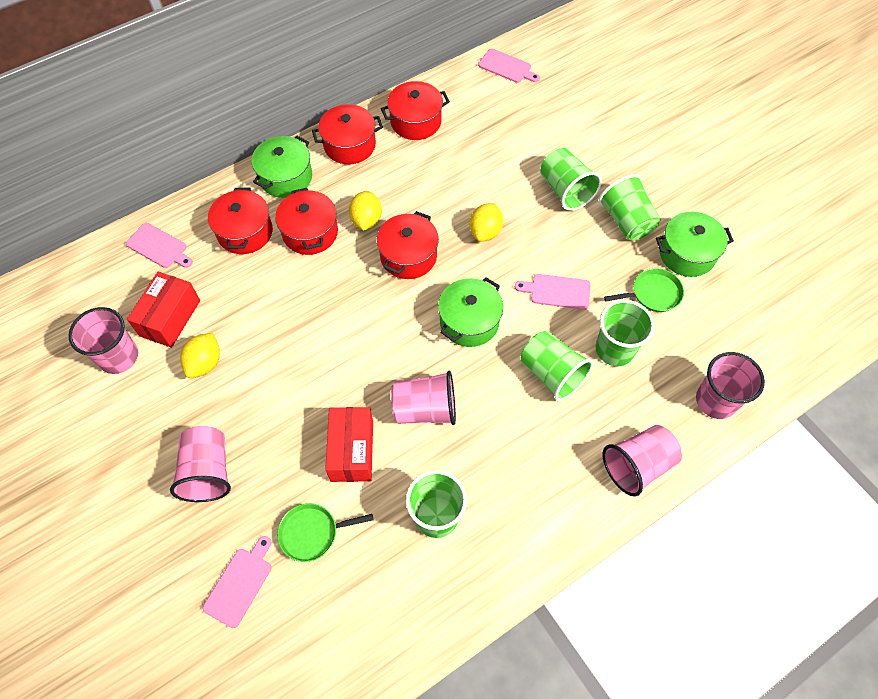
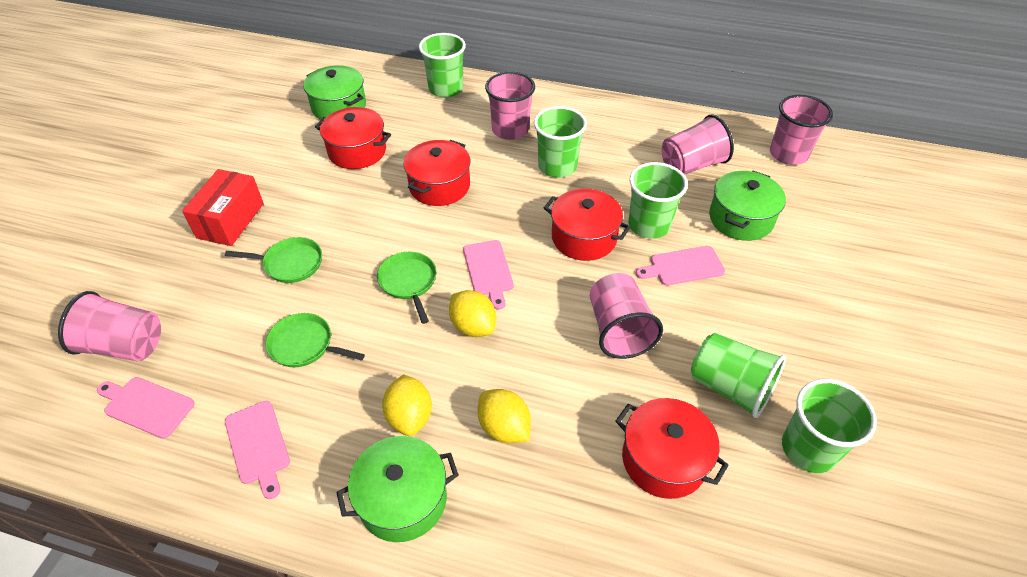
green pan: 2 -> 3
red box: 2 -> 1
red pot: 5 -> 4

